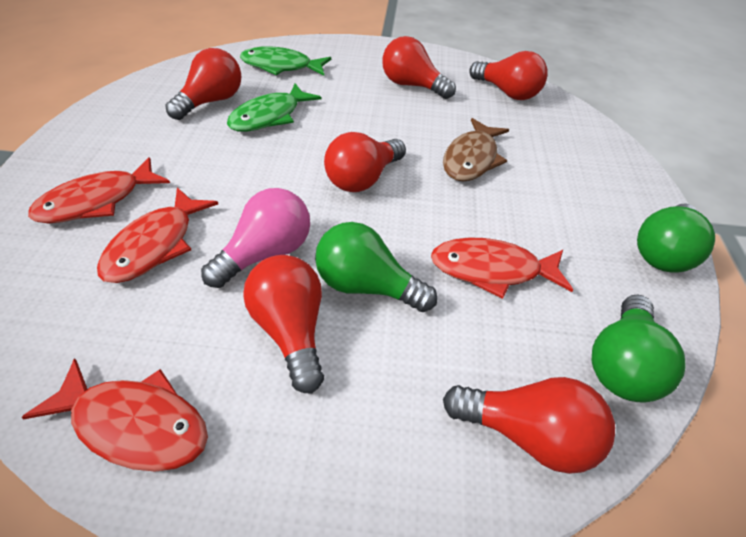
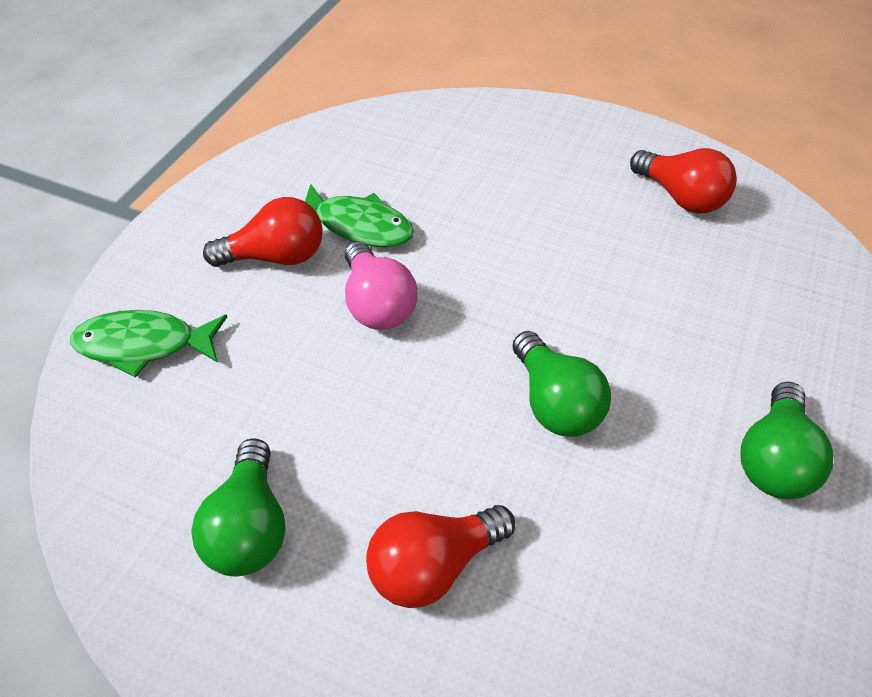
brown fish: 1 -> 0
red fish: 4 -> 0
red light bulb: 6 -> 3

